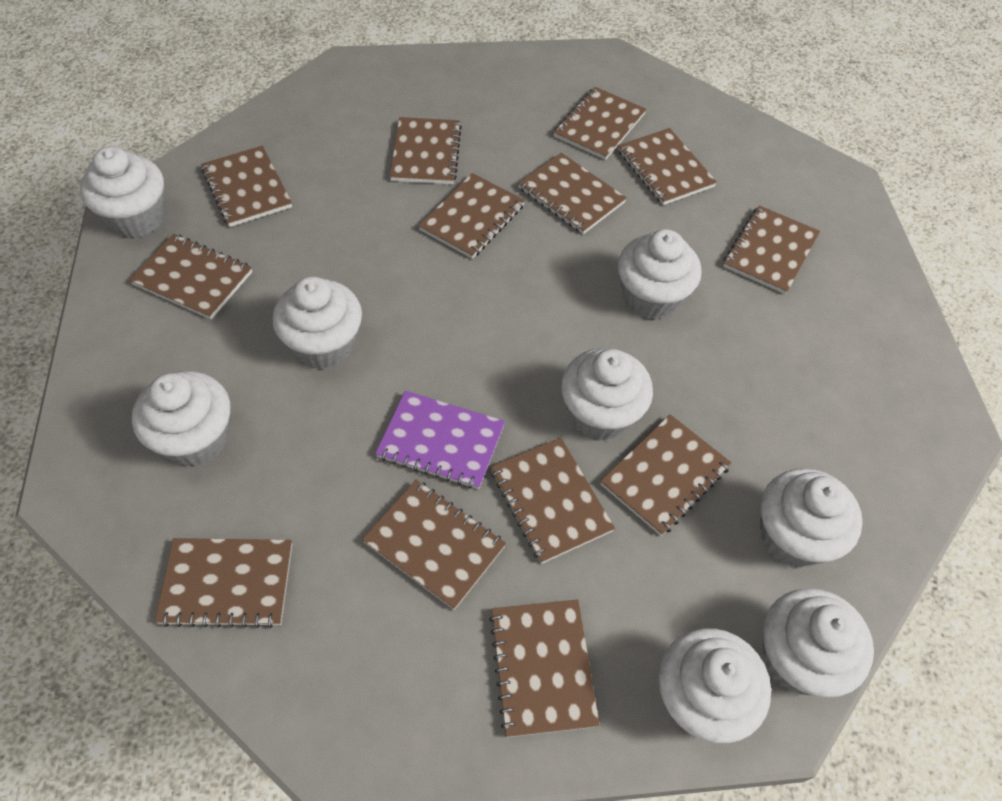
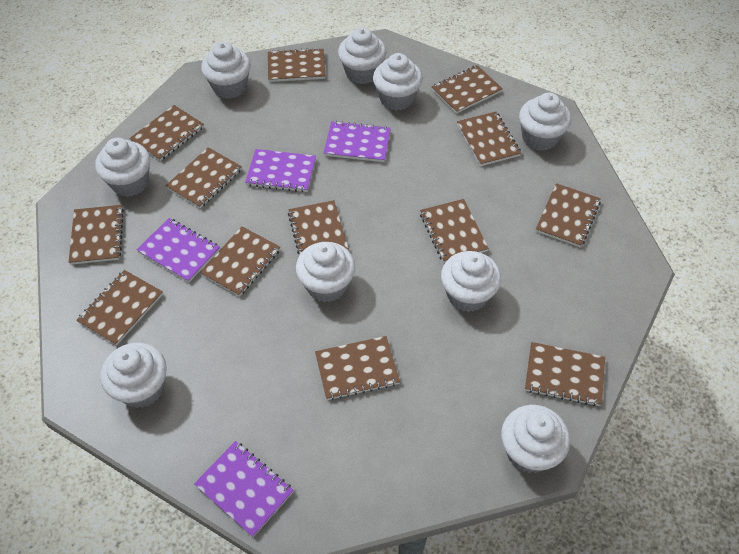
purple notebook: 1 -> 4
white cupcake: 8 -> 9

